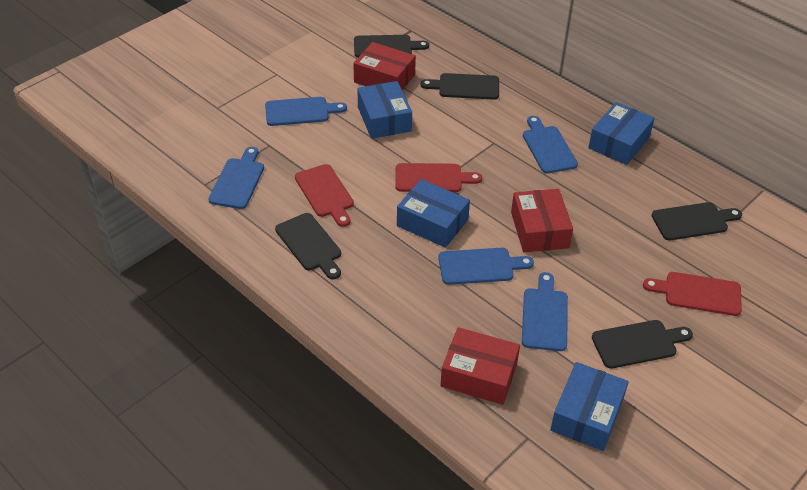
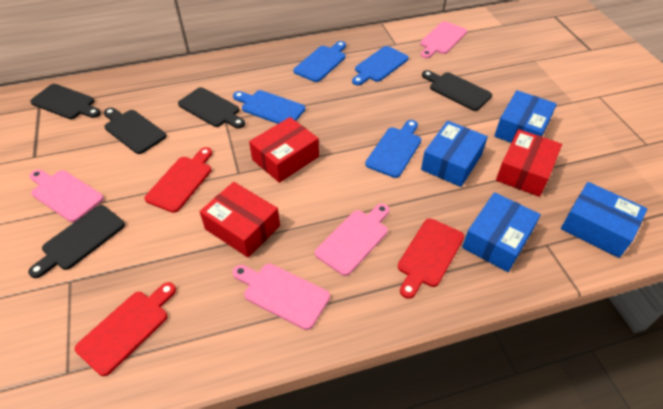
blue cutting board: 5 -> 4
pink cutting board: 0 -> 4

